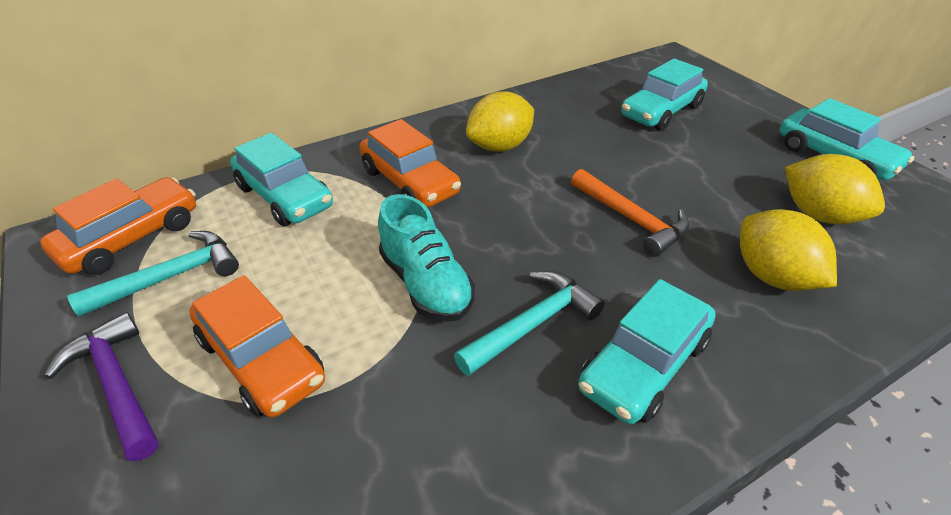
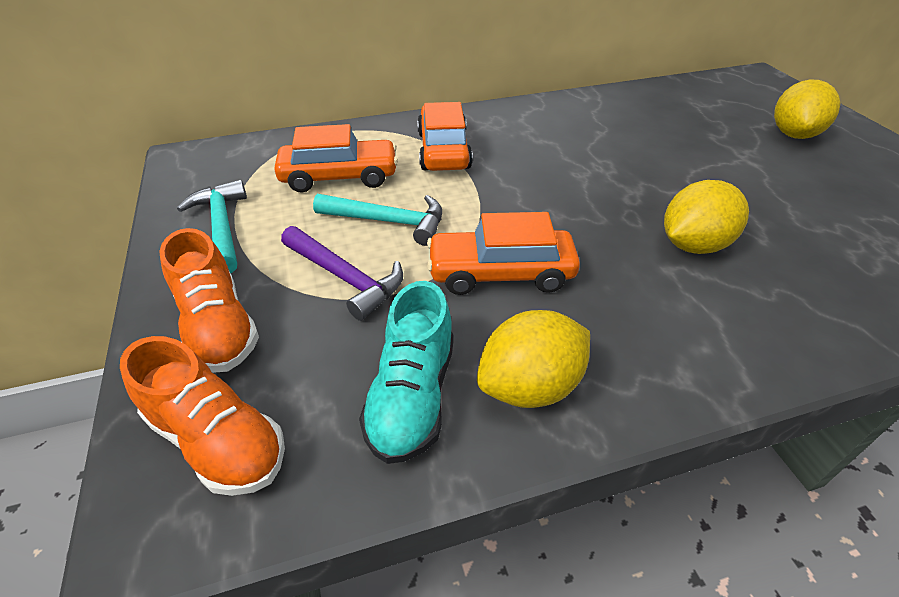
orange hammer: 1 -> 0
orange shoe: 0 -> 2
turquoise car: 4 -> 0

